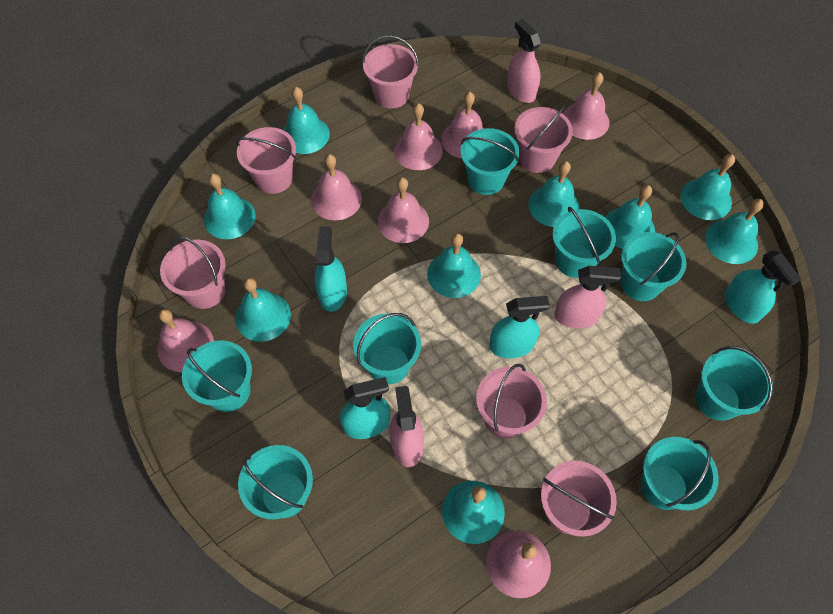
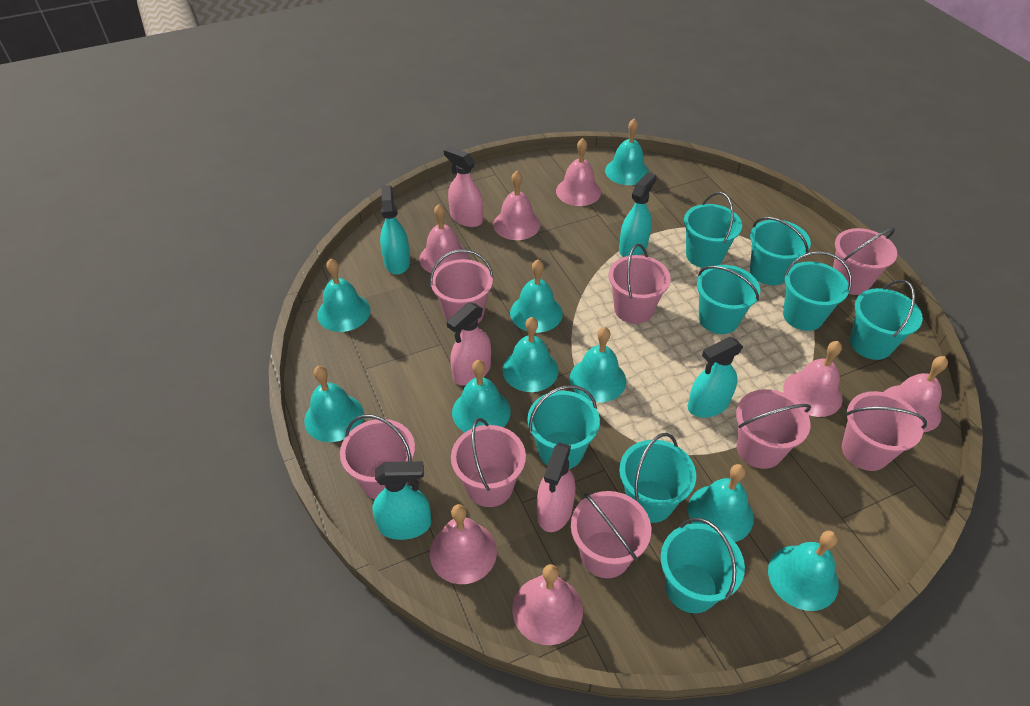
pink bucket: 6 -> 8

